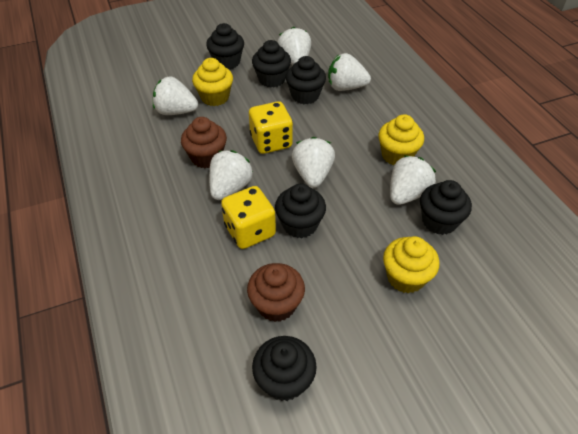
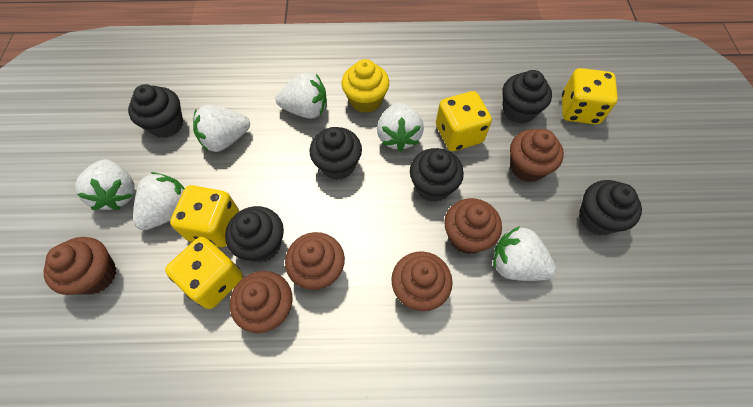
brown cupcake: 2 -> 6
yellow cupcake: 3 -> 1
yellow dice: 2 -> 4

